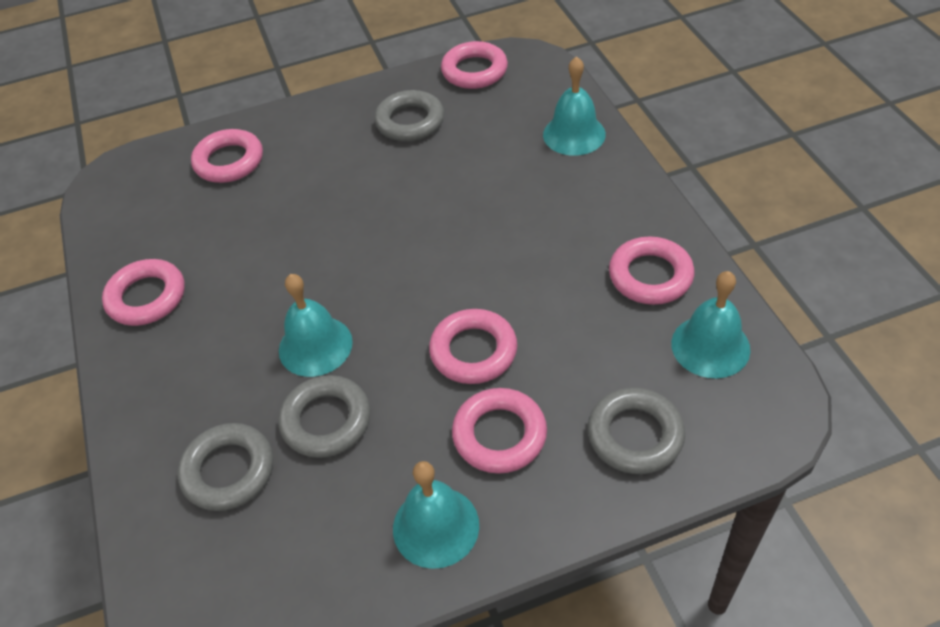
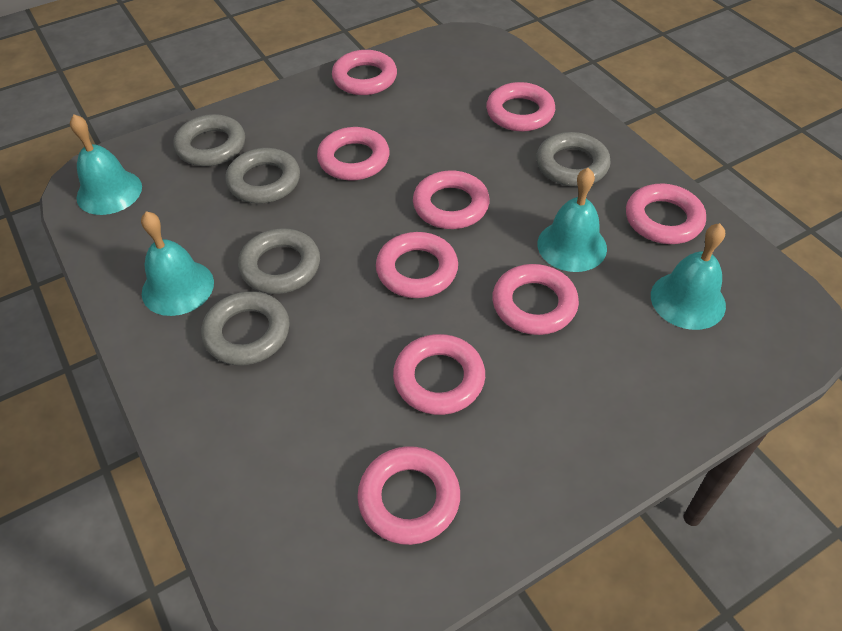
grey ring: 4 -> 5
pink ring: 6 -> 9

